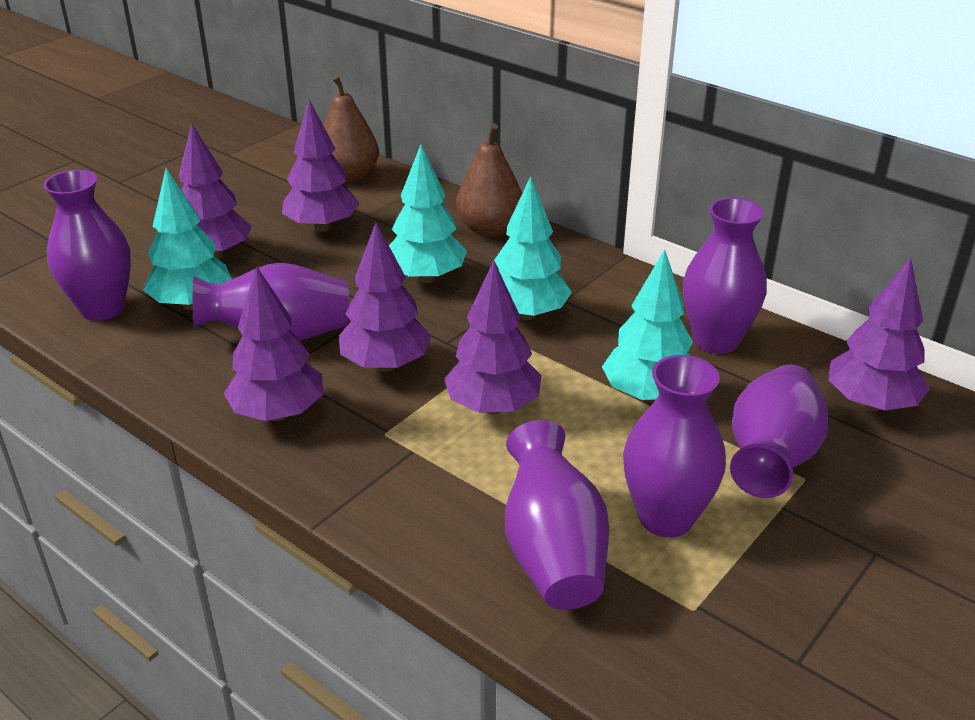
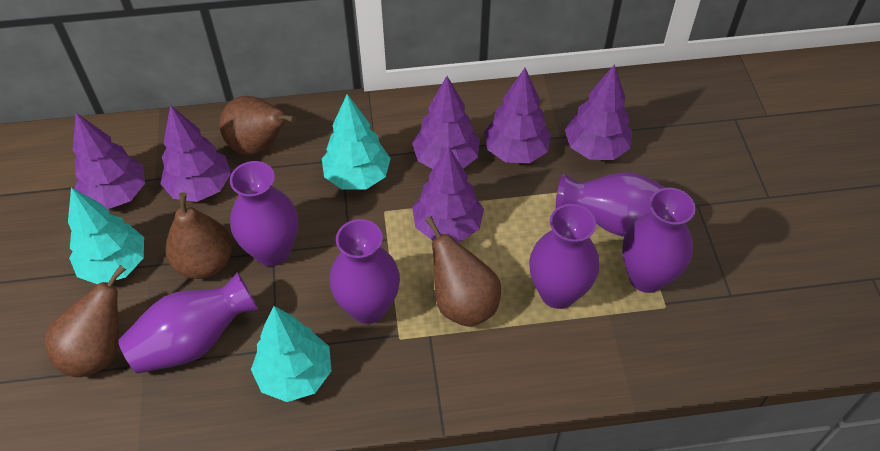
brown pear: 2 -> 4
turquoise tree: 4 -> 3

